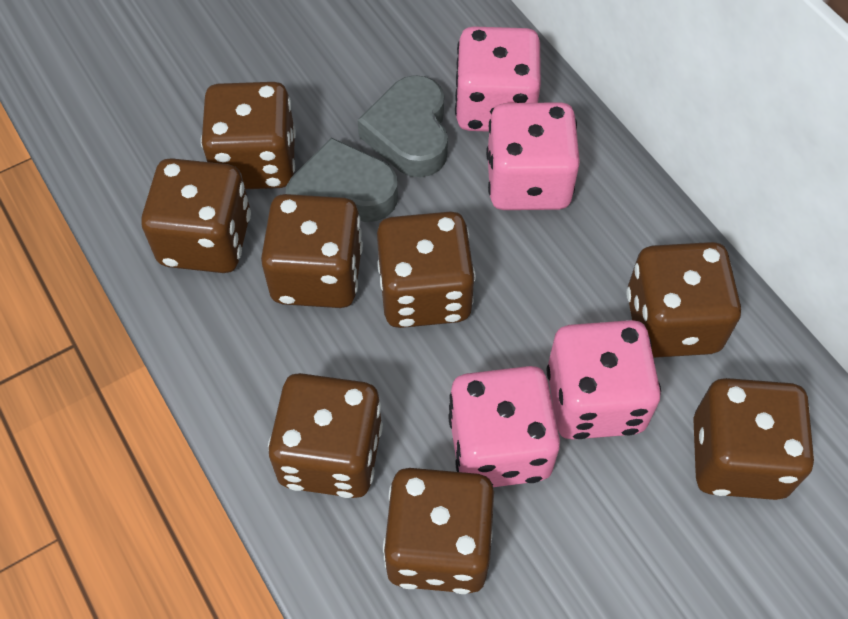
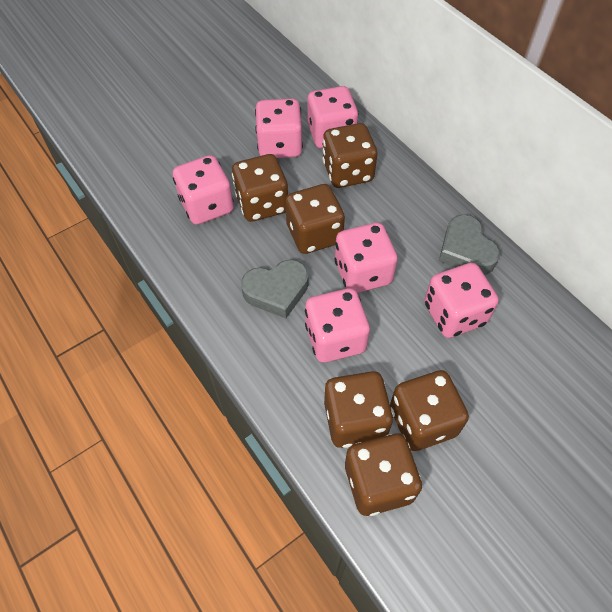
brown dice: 8 -> 6
pink dice: 4 -> 6

